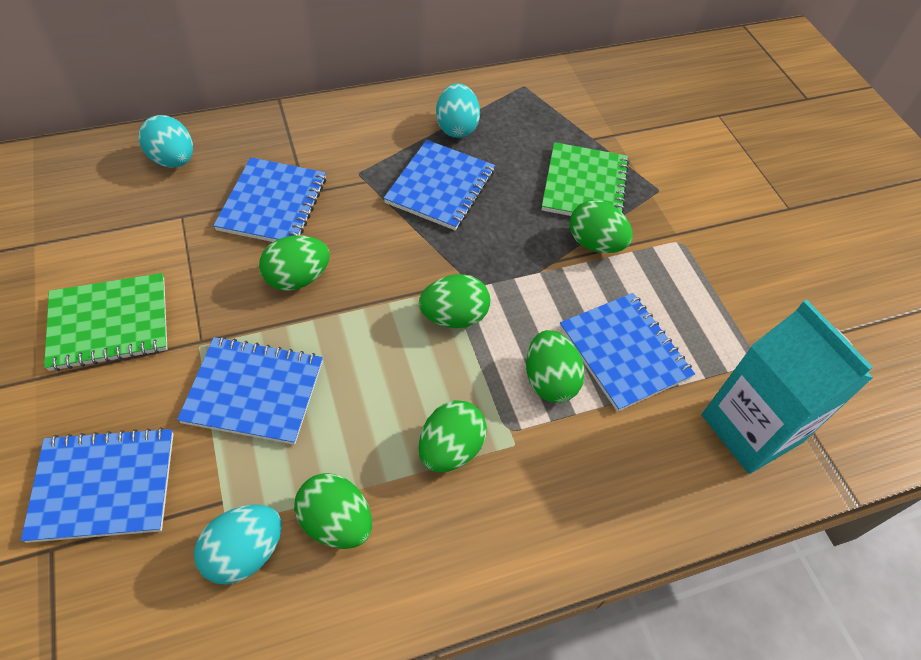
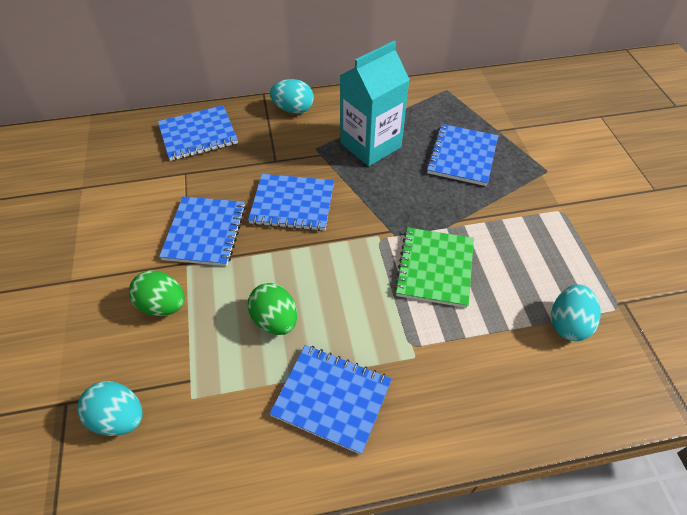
green egg: 6 -> 2
green notebook: 2 -> 1

